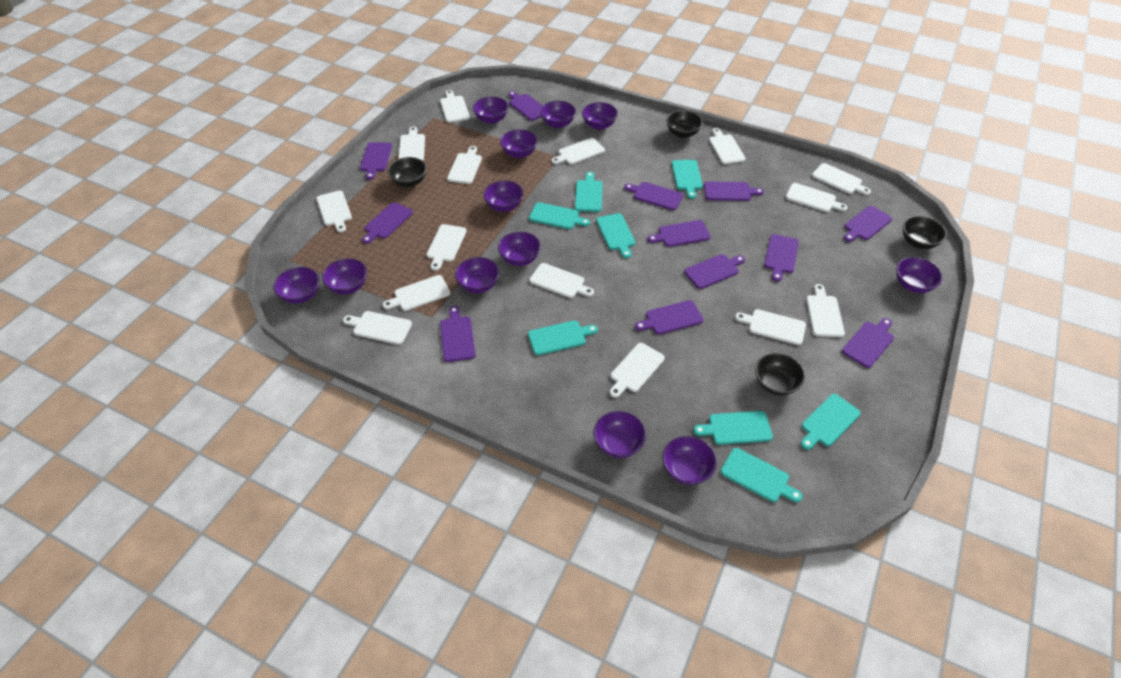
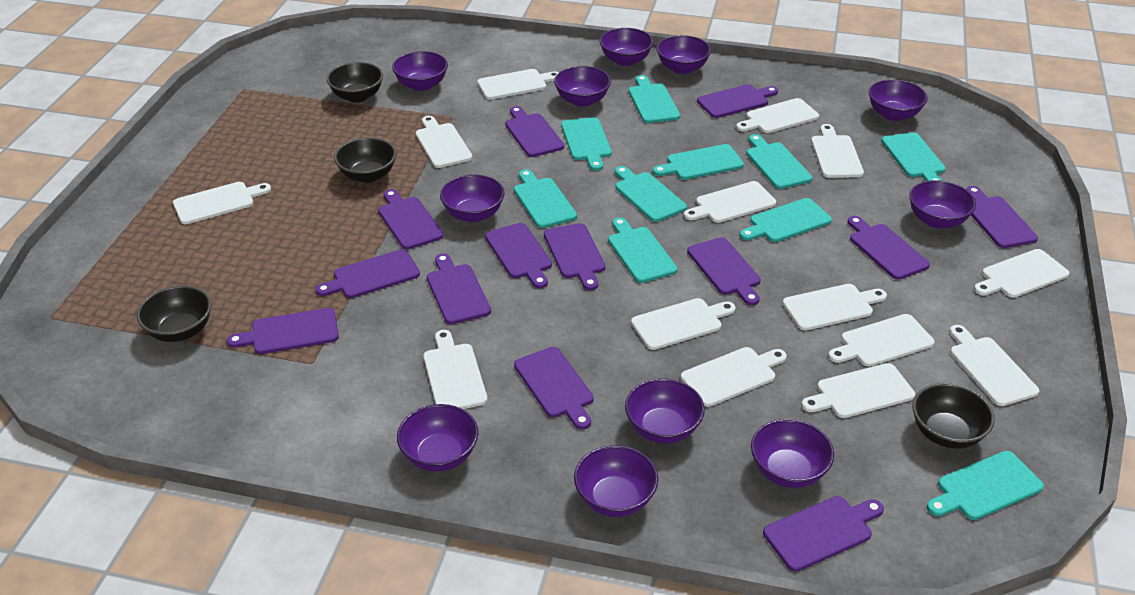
purple bowl: 12 -> 11
purple cutting board: 12 -> 13
turquoise cutting board: 8 -> 10
white cutting board: 15 -> 14

